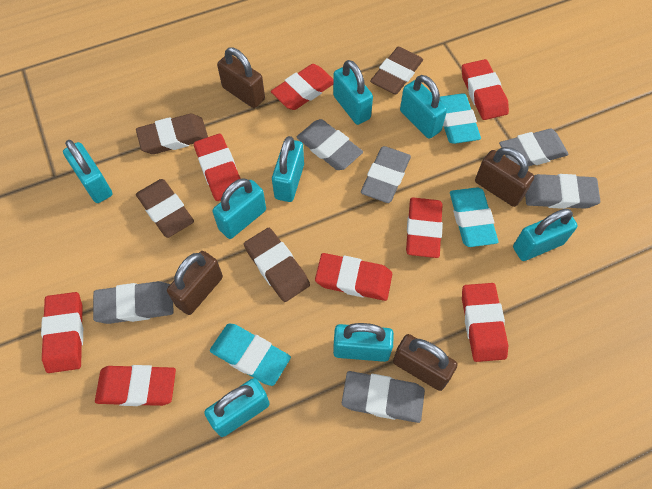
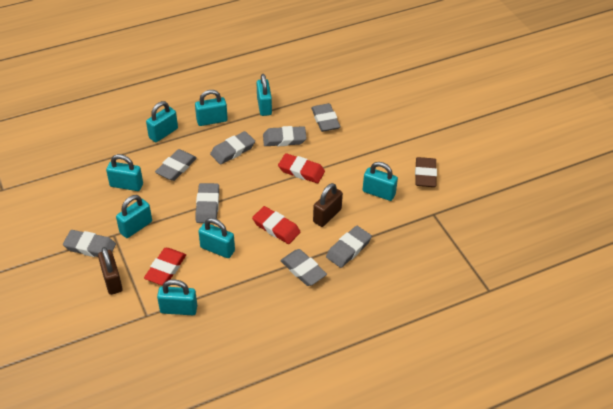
brown eraser: 4 -> 1
brown padlock: 4 -> 2
grey eraser: 6 -> 8
red eraser: 8 -> 3
turquoise eraser: 3 -> 0

